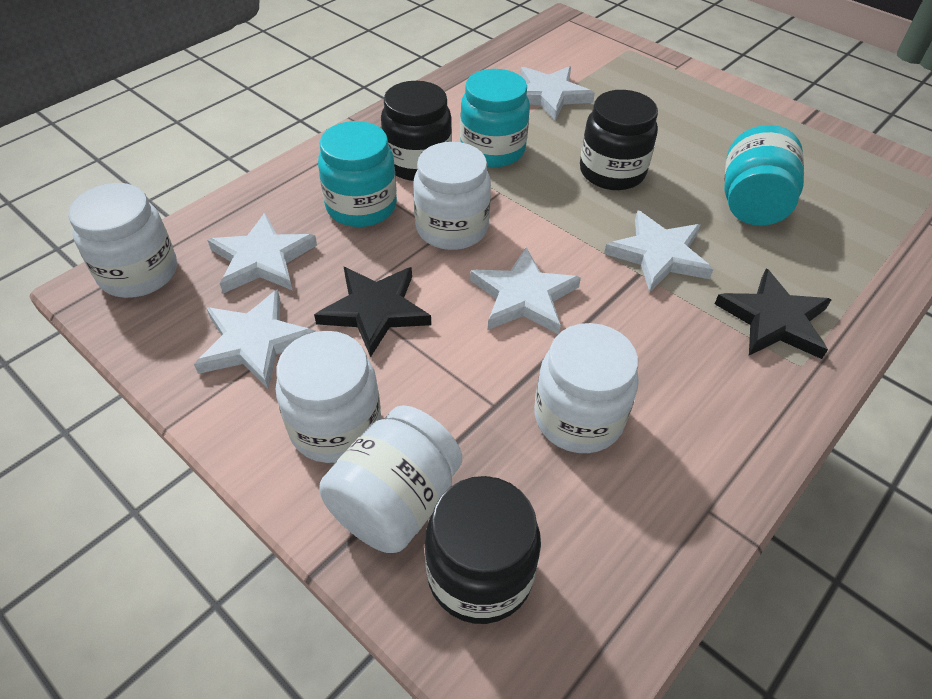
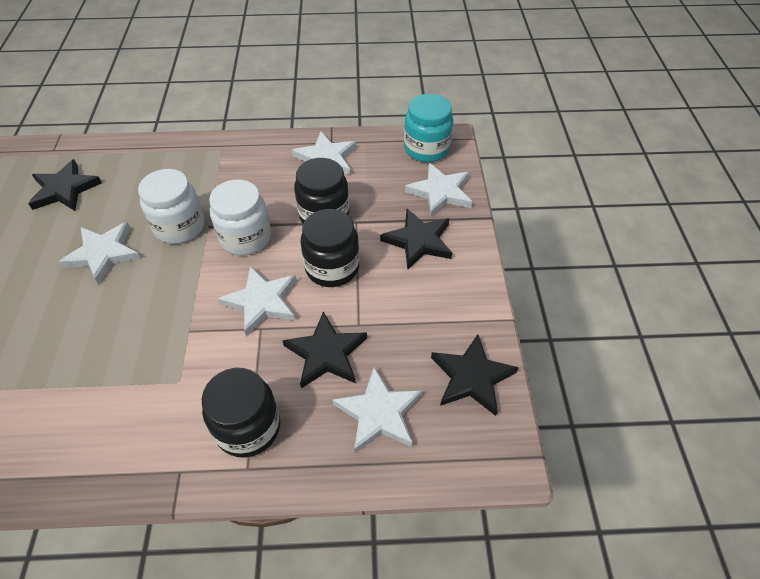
black star: 2 -> 4
turquoise jar: 3 -> 1
white jar: 5 -> 2

